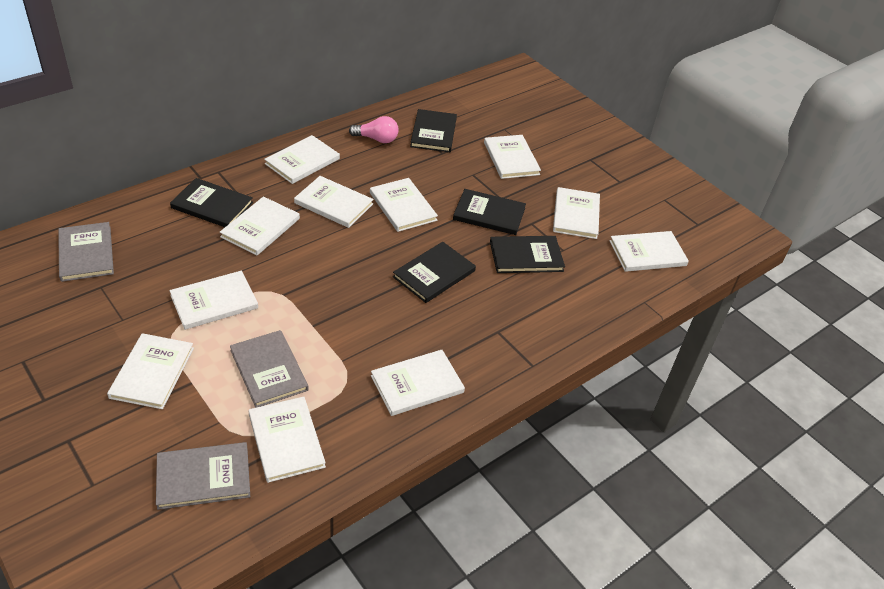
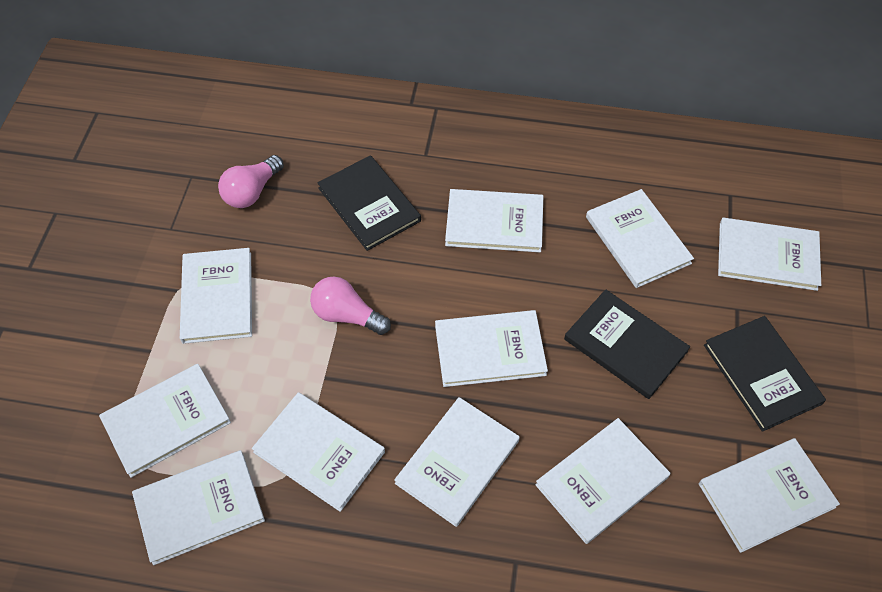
black book: 5 -> 3
grey book: 3 -> 0
pink light bulb: 1 -> 2

